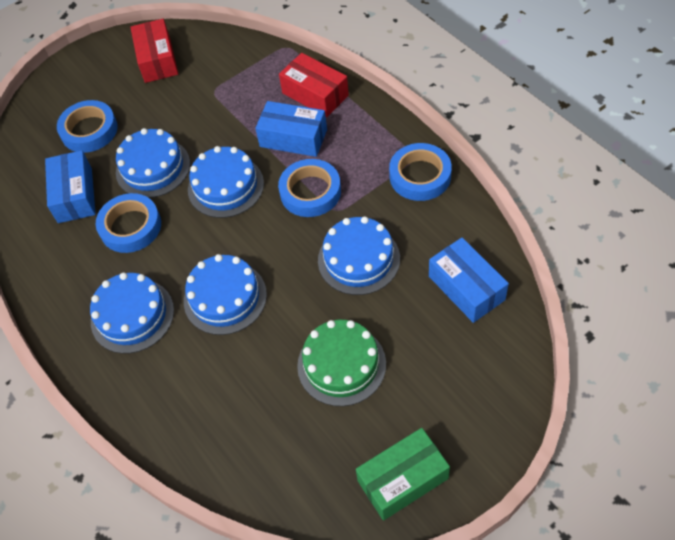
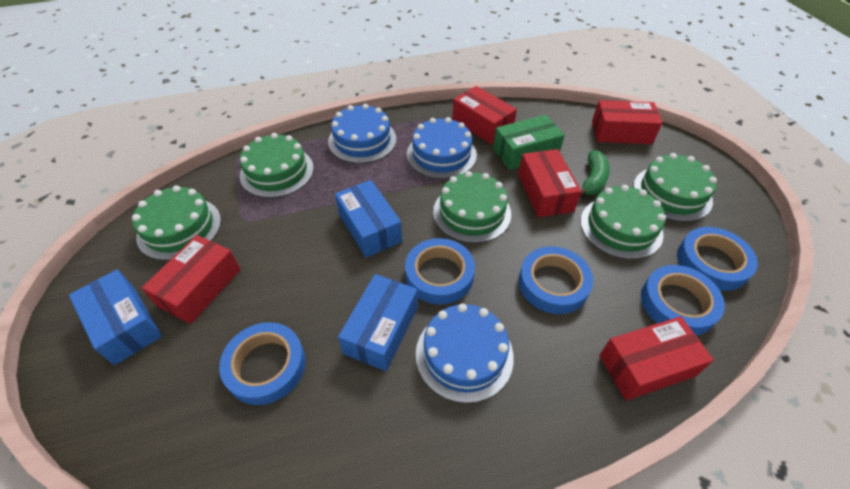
blue cake: 5 -> 3
blue tape: 4 -> 5
green banana: 0 -> 1
green cake: 1 -> 5
red box: 2 -> 5

